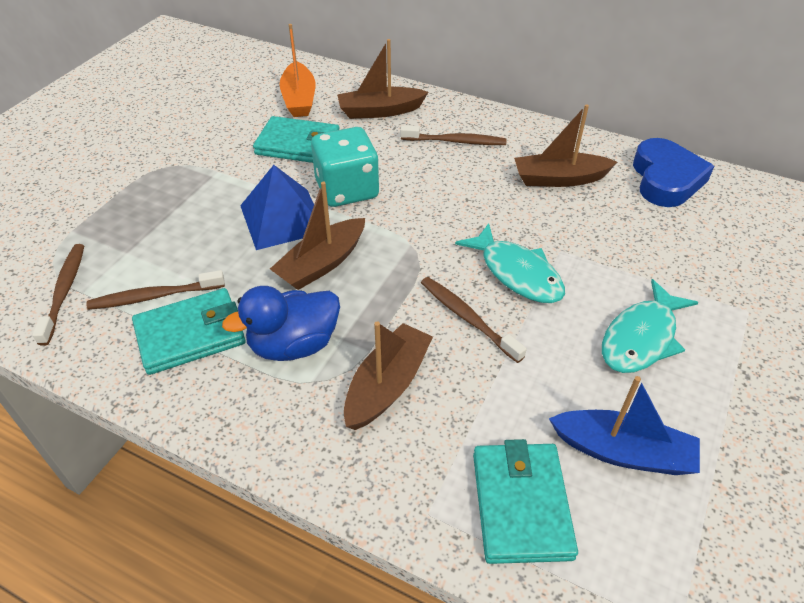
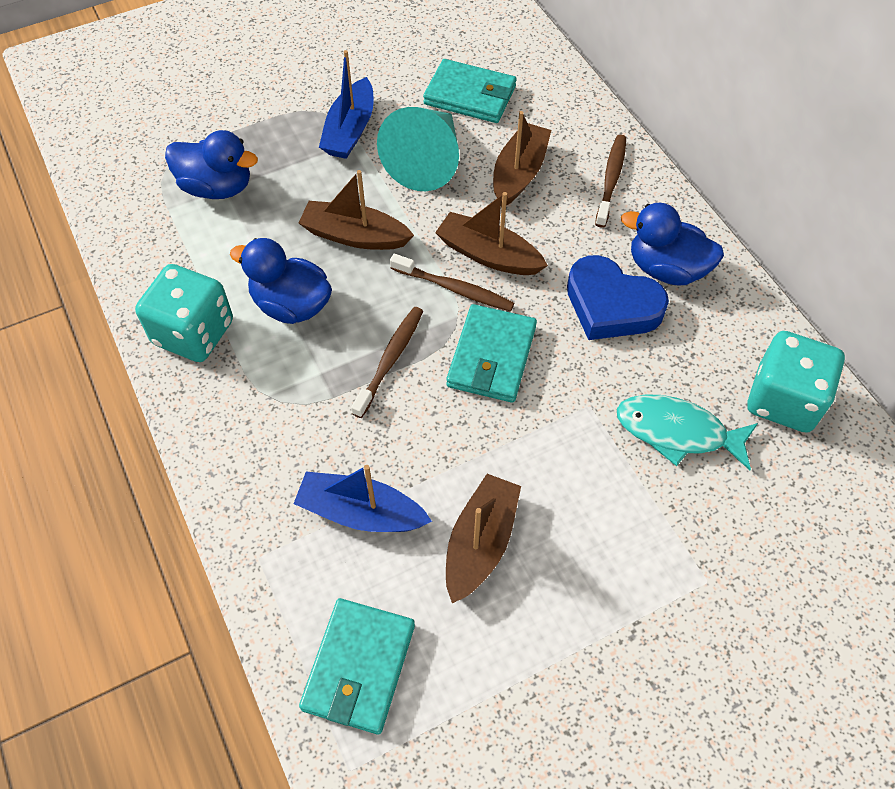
blue boat: 1 -> 2
blue duck: 1 -> 3
blue pyramid: 1 -> 0
brown toothbrush: 4 -> 3
orange boat: 1 -> 0
turquoise cone: 0 -> 1
turquoise dice: 1 -> 2
turquoise fish: 2 -> 1

